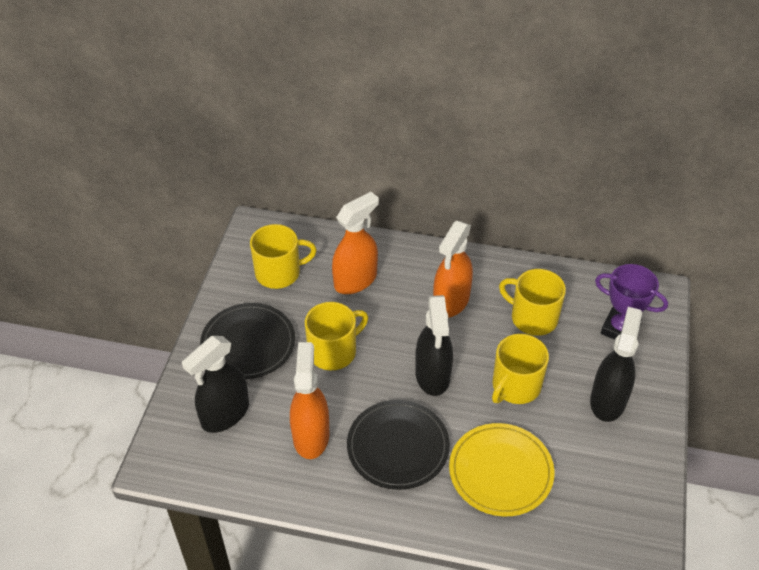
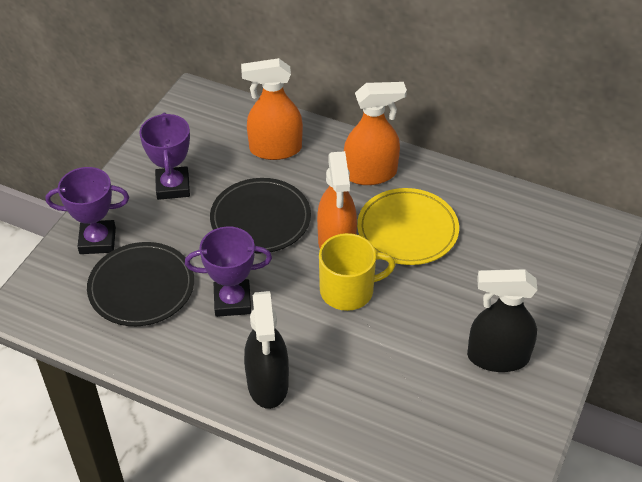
black spray bottle: 3 -> 2
purple trophy: 1 -> 3
yellow mug: 4 -> 1

